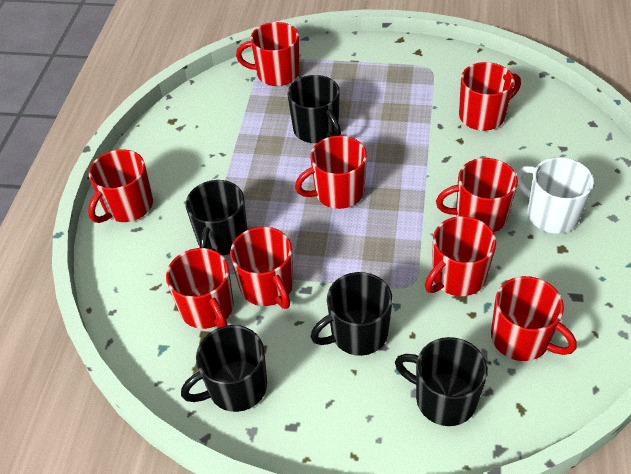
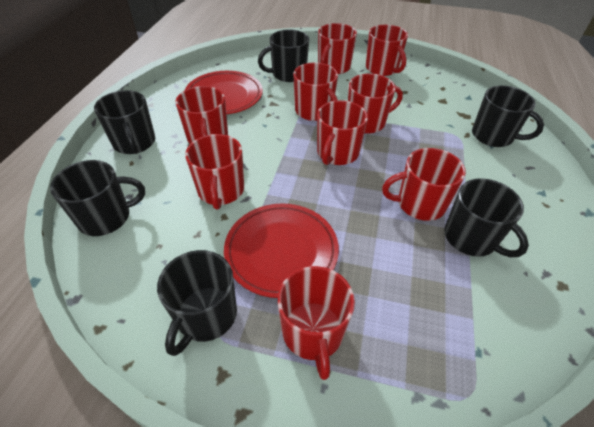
black mug: 5 -> 6
red plate: 0 -> 2
white mug: 1 -> 0

